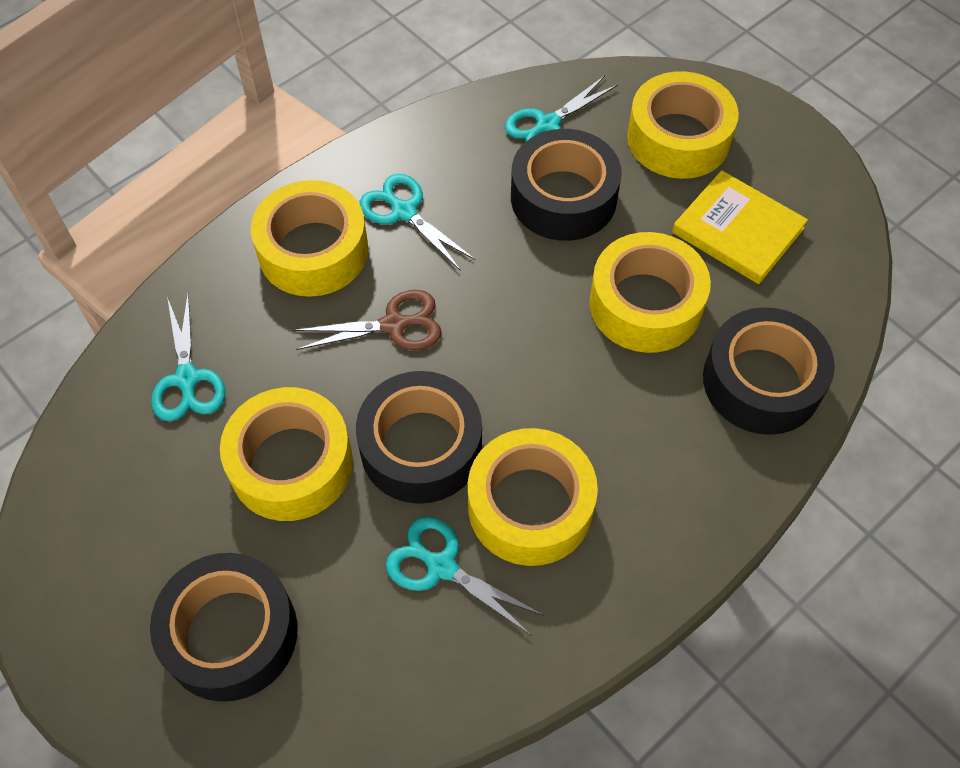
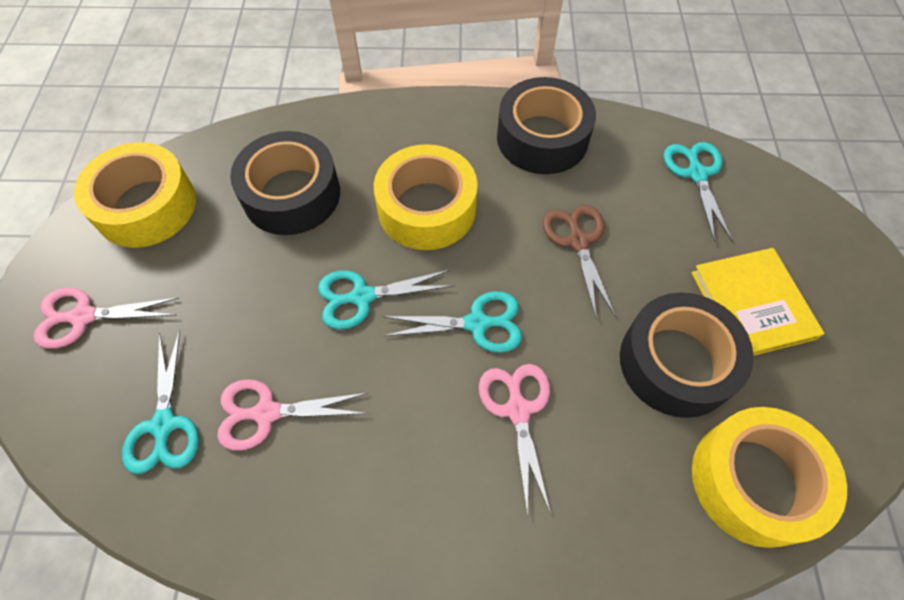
black tape: 4 -> 3
pink scissors: 0 -> 3
yellow tape: 5 -> 3

